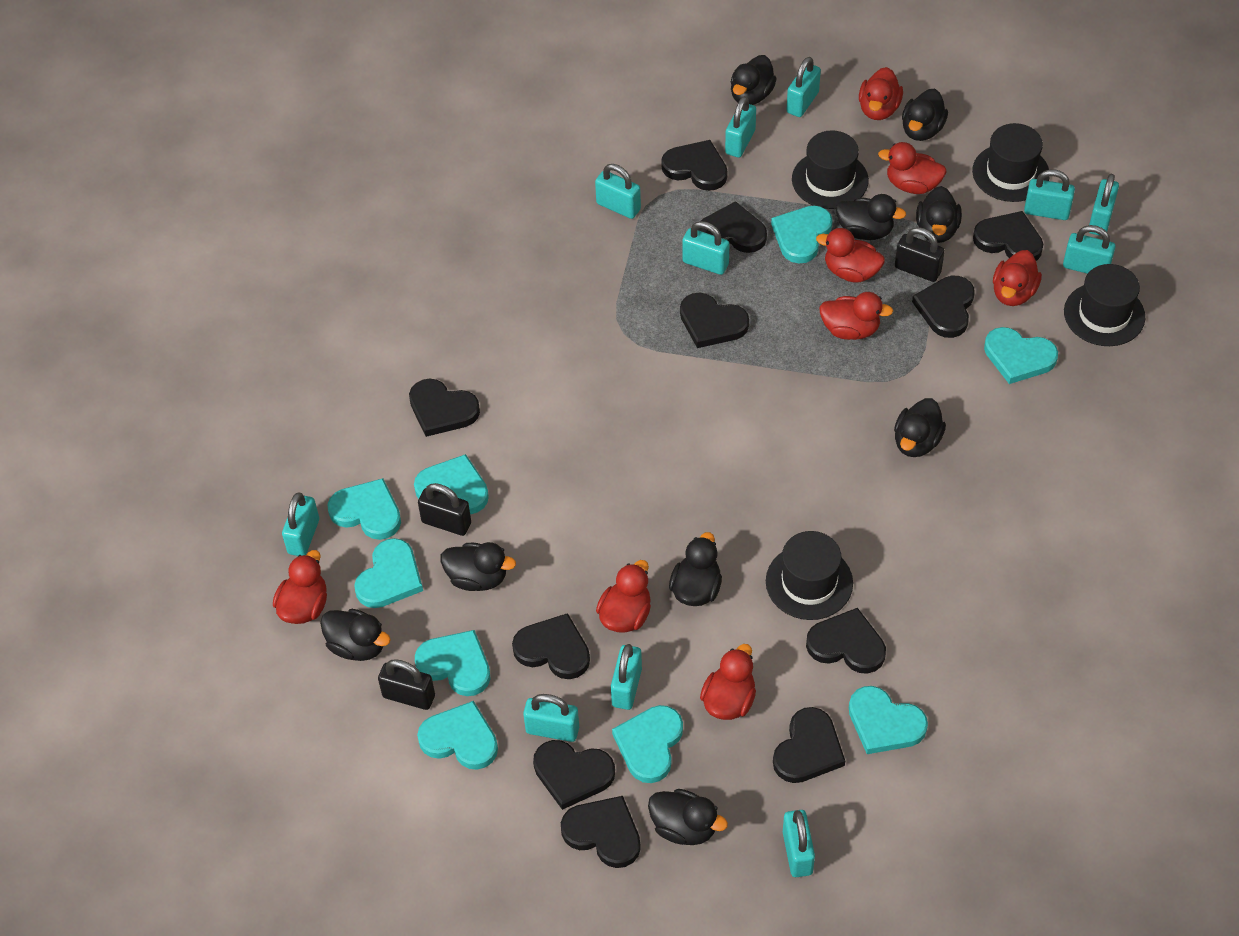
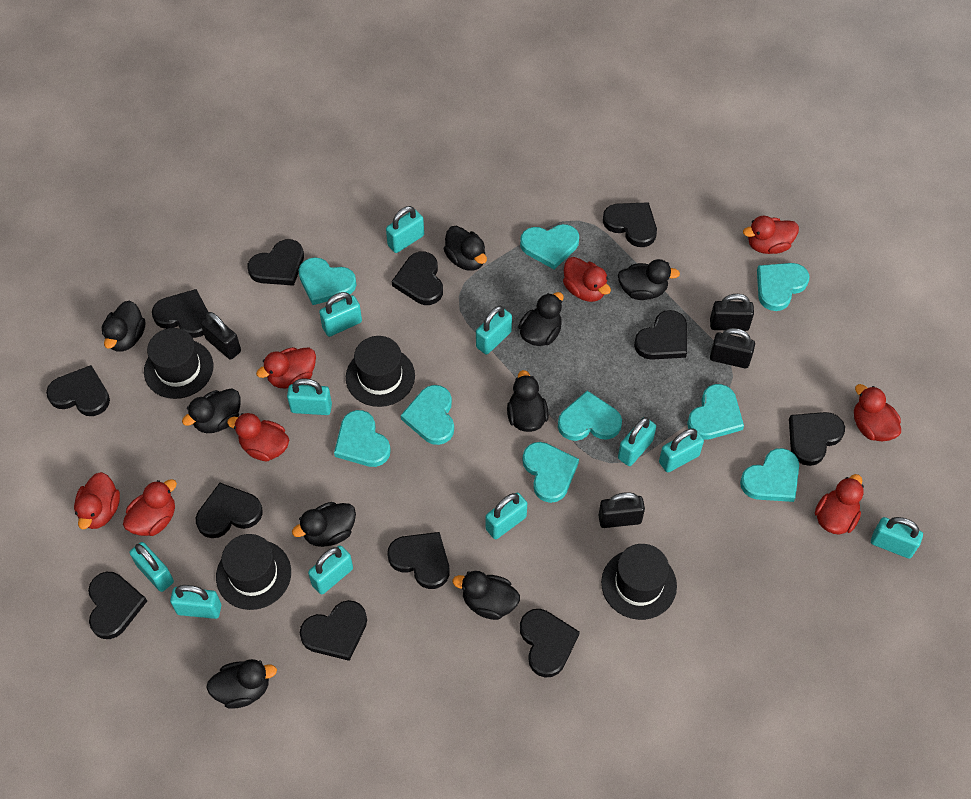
black heart: 11 -> 12
black padlock: 3 -> 4

